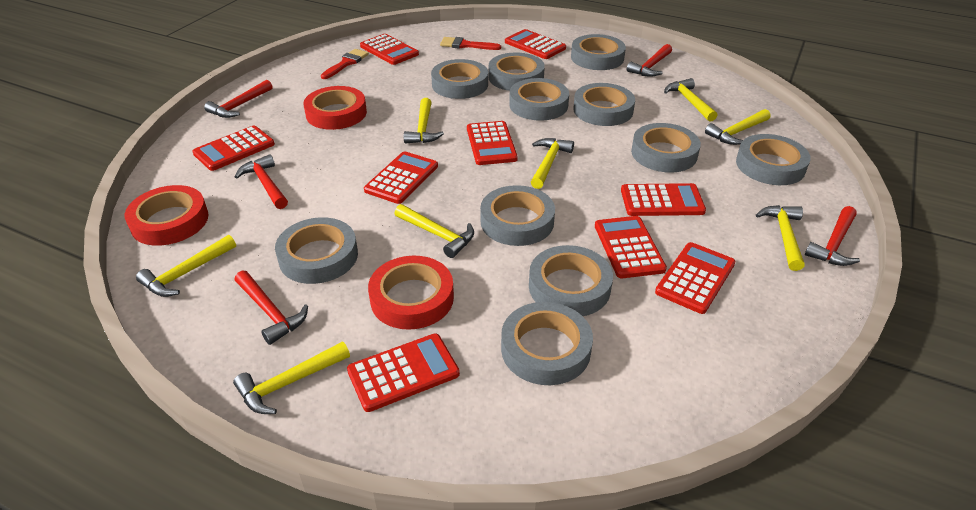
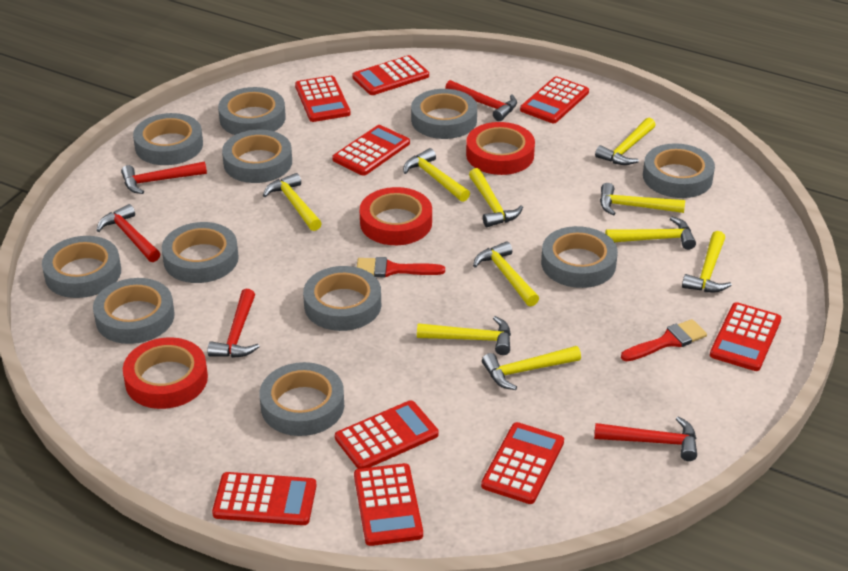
yellow hammer: 8 -> 10

